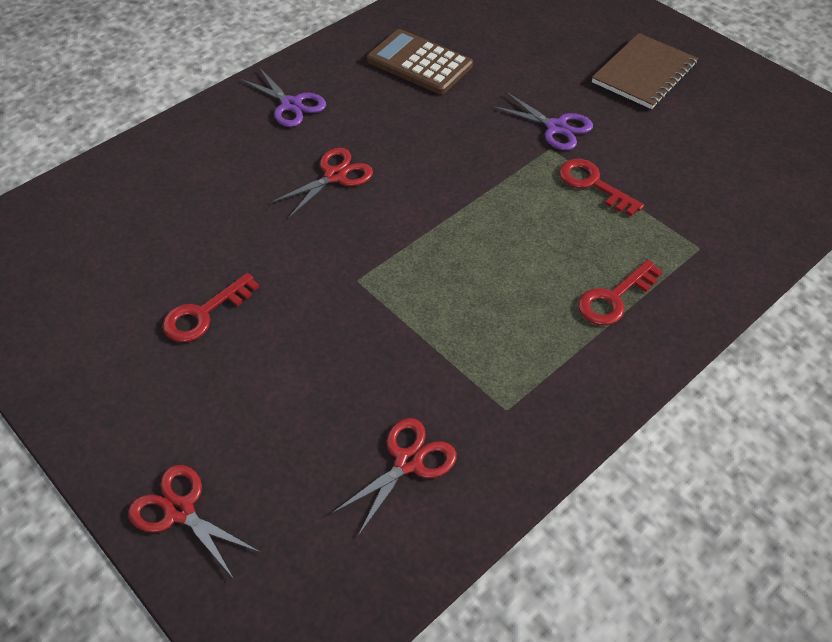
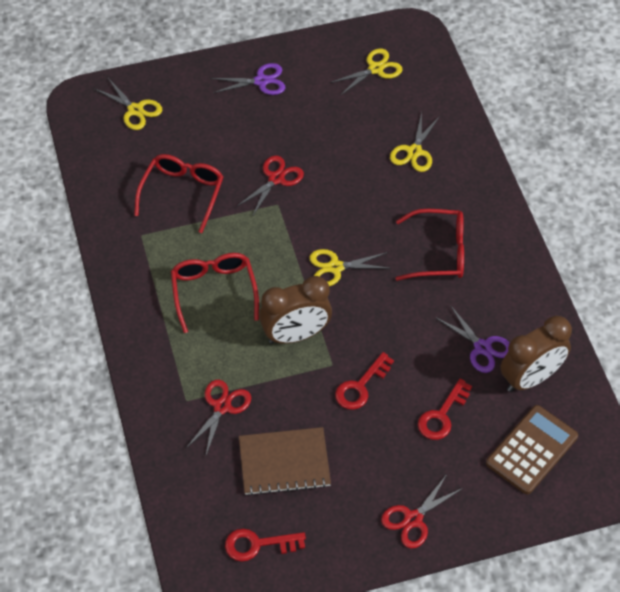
brown clock: 0 -> 2
red glasses: 0 -> 3
yellow scissors: 0 -> 4

